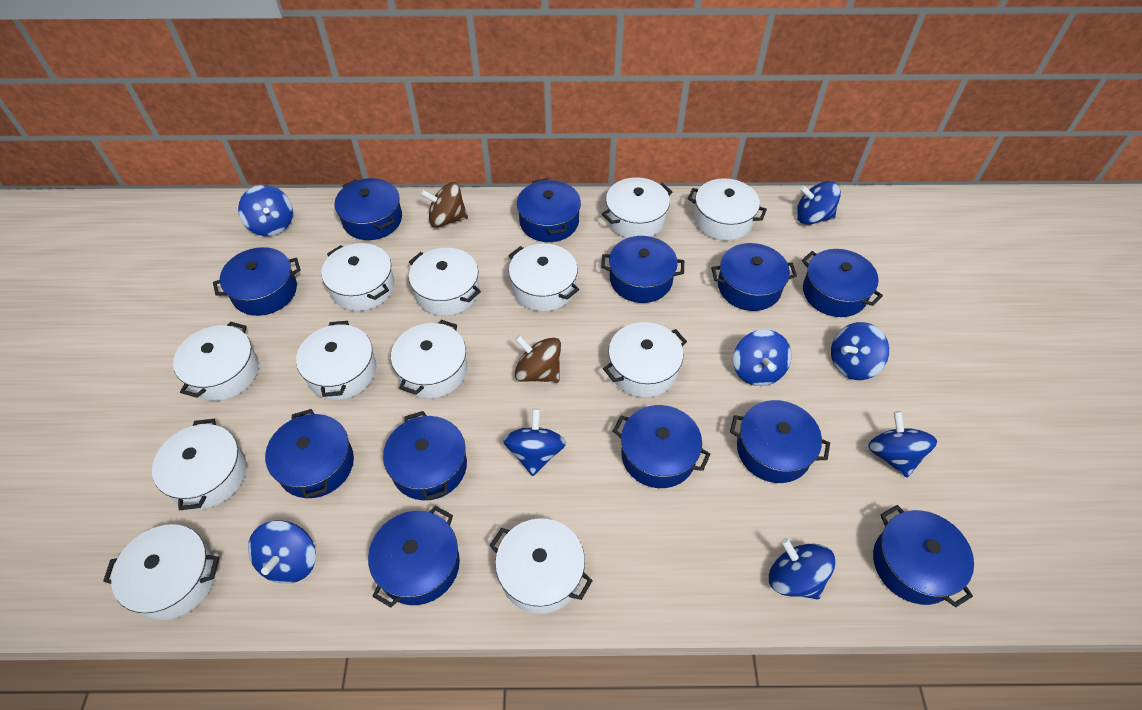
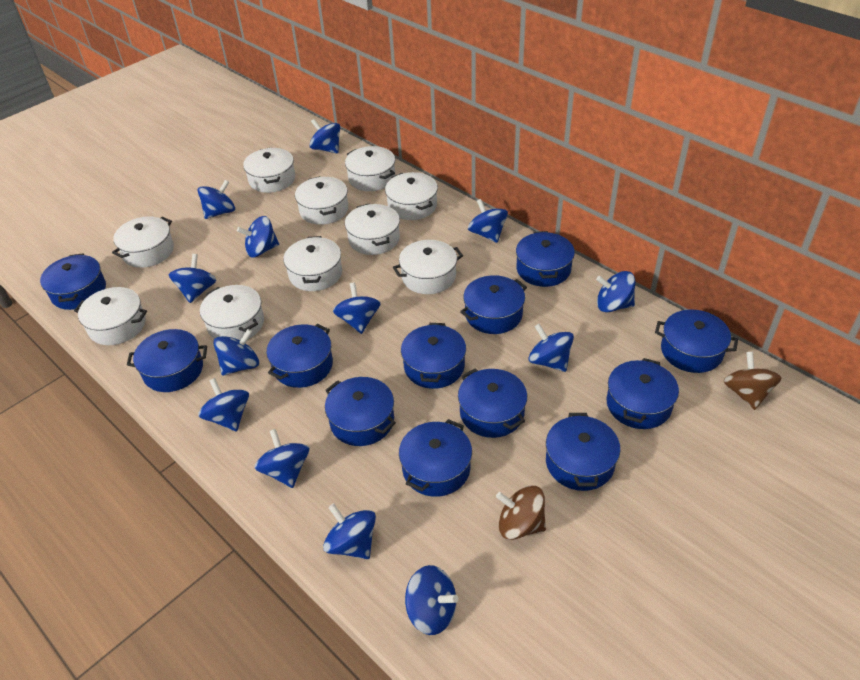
blue spinning top: 8 -> 13
white pot: 12 -> 10

